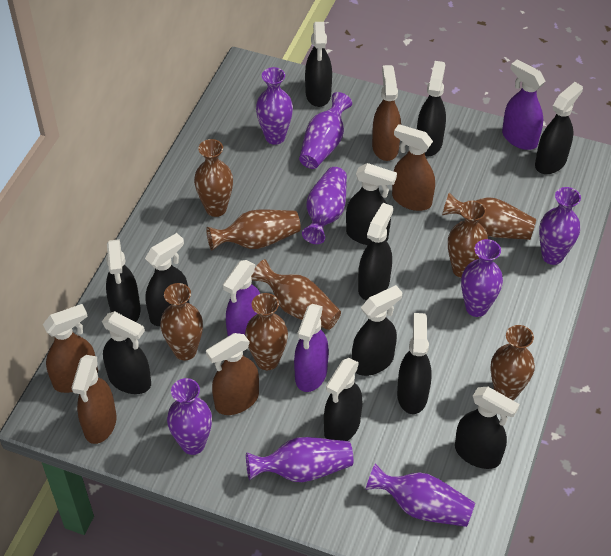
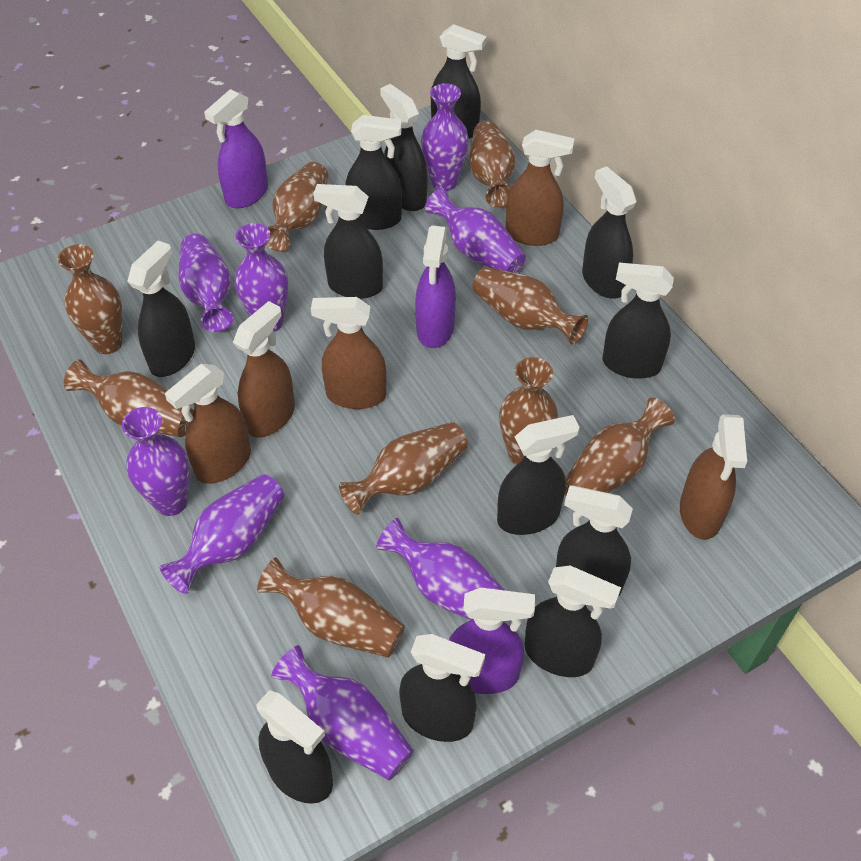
brown vase: 8 -> 9

